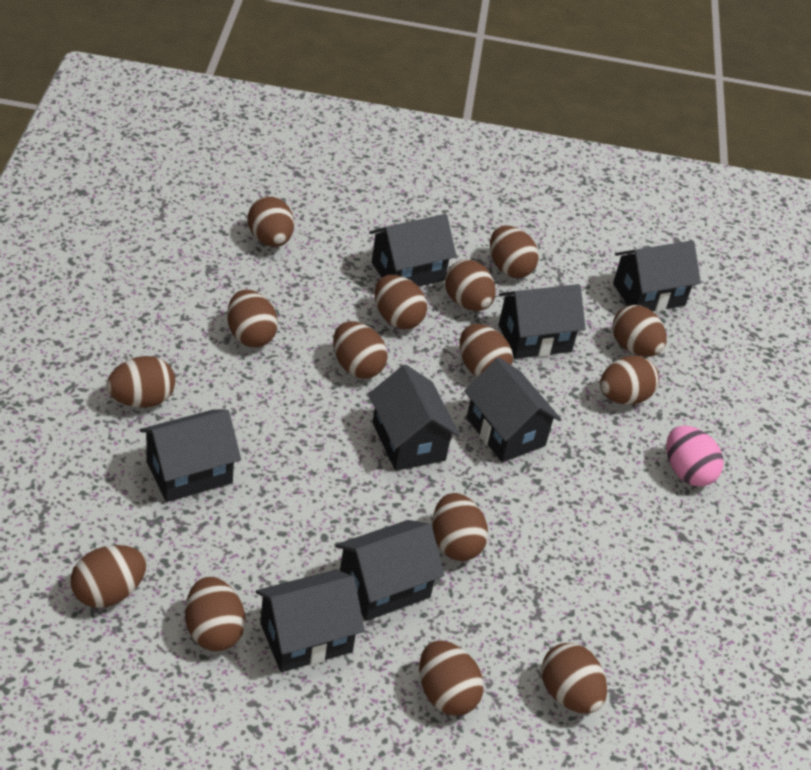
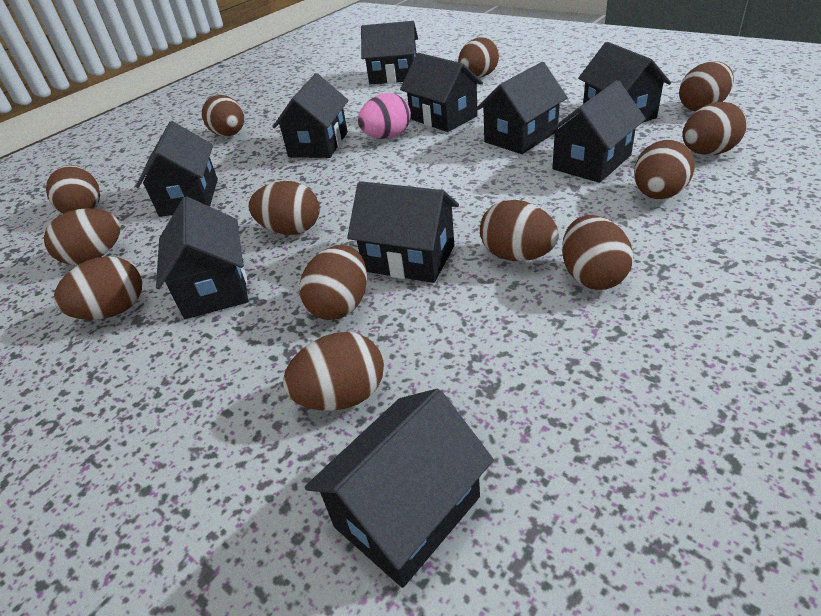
black house: 8 -> 10
brown egg: 15 -> 13

